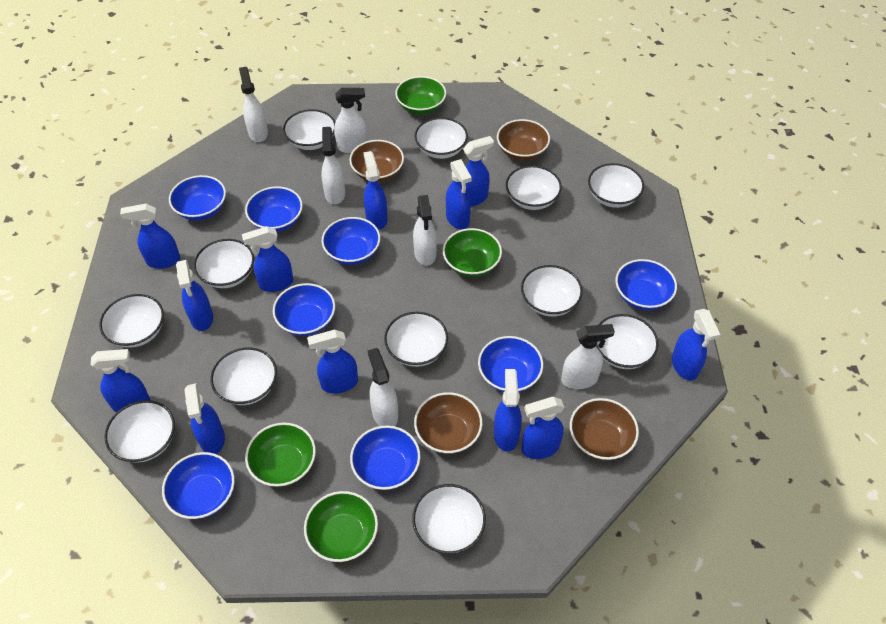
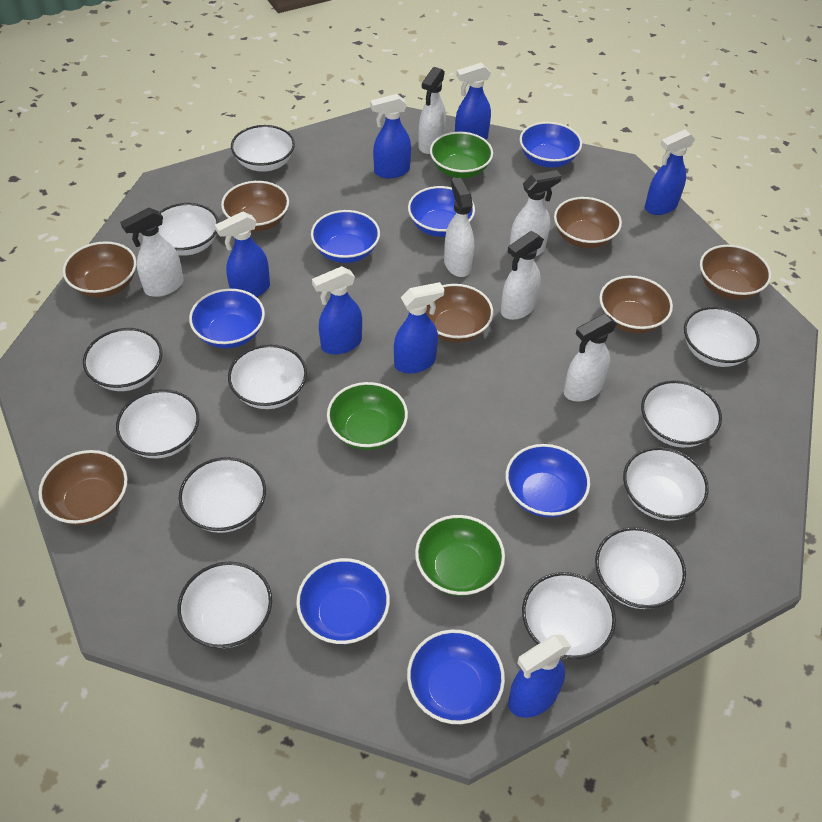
blue bowl: 8 -> 7
blue spray bottle: 12 -> 7
brown bowl: 4 -> 7
green bowl: 4 -> 3

